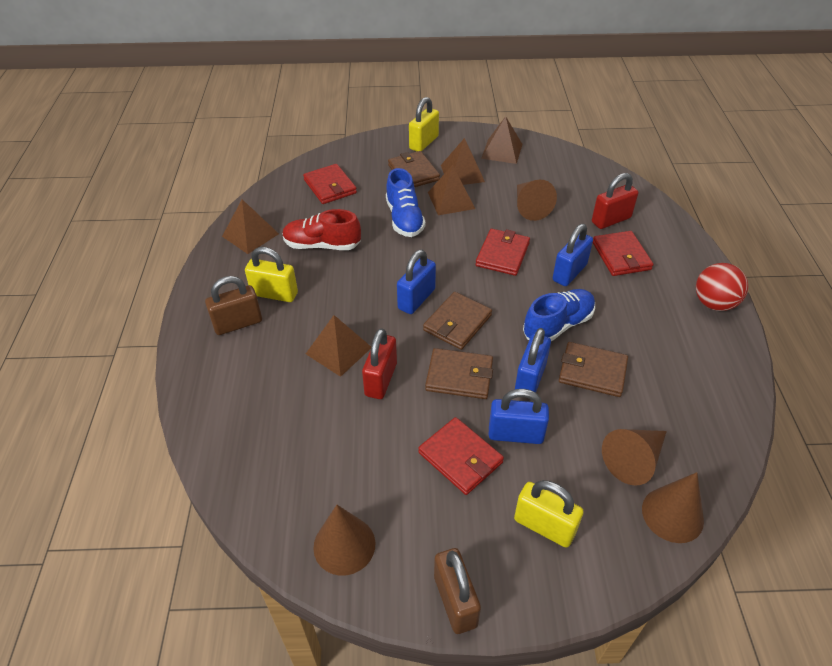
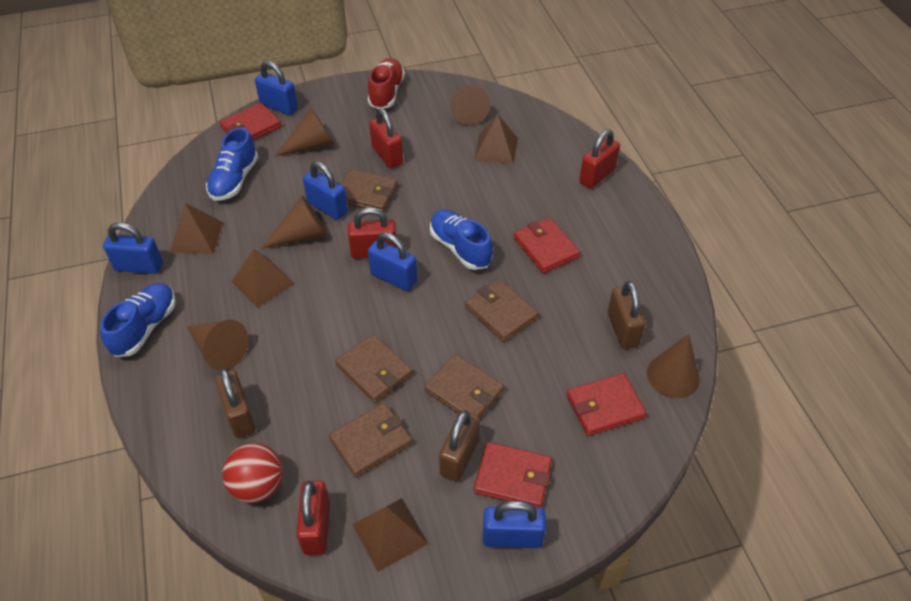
blue padlock: 4 -> 5
blue shoe: 2 -> 3
brown cone: 4 -> 5
brown padlock: 2 -> 3
brown pyramid: 5 -> 4
brown wallet: 4 -> 5
red padlock: 2 -> 4
yellow padlock: 3 -> 0

